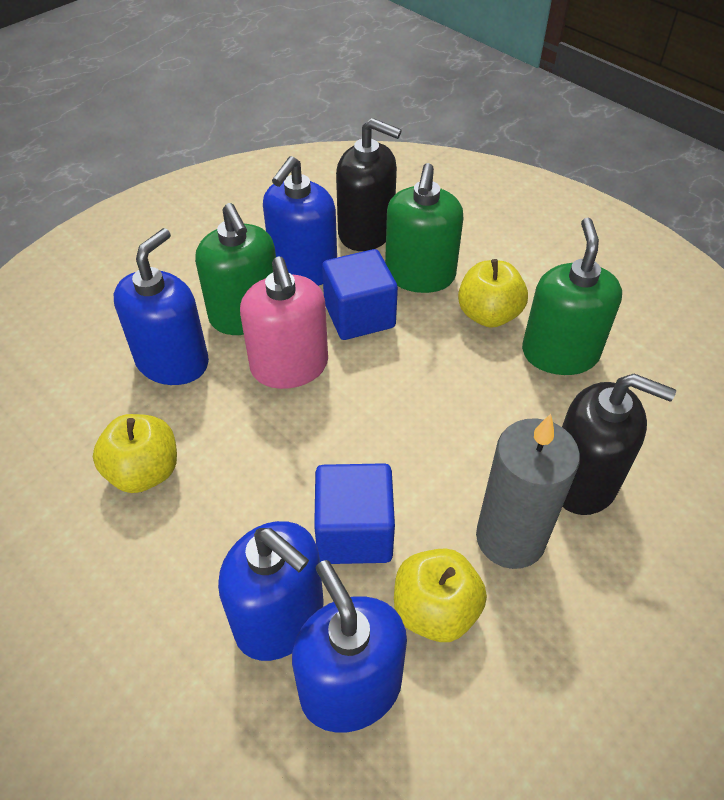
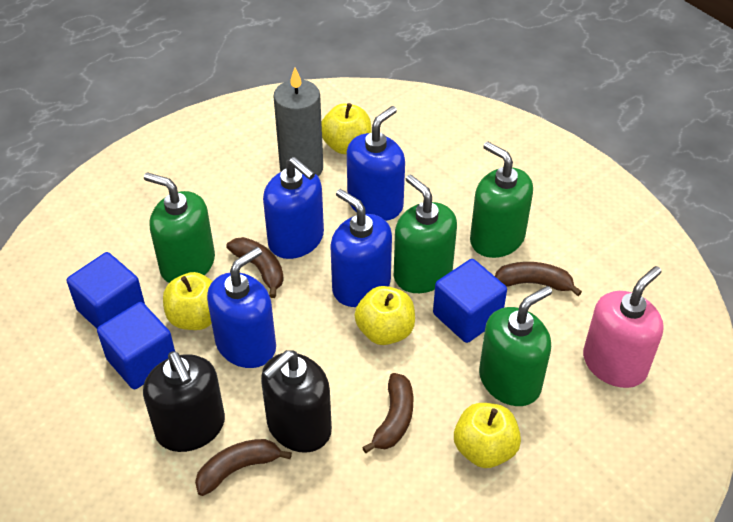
blue cube: 2 -> 3
brown banana: 0 -> 4
green soap dispenser: 3 -> 4
yellow apple: 3 -> 4

